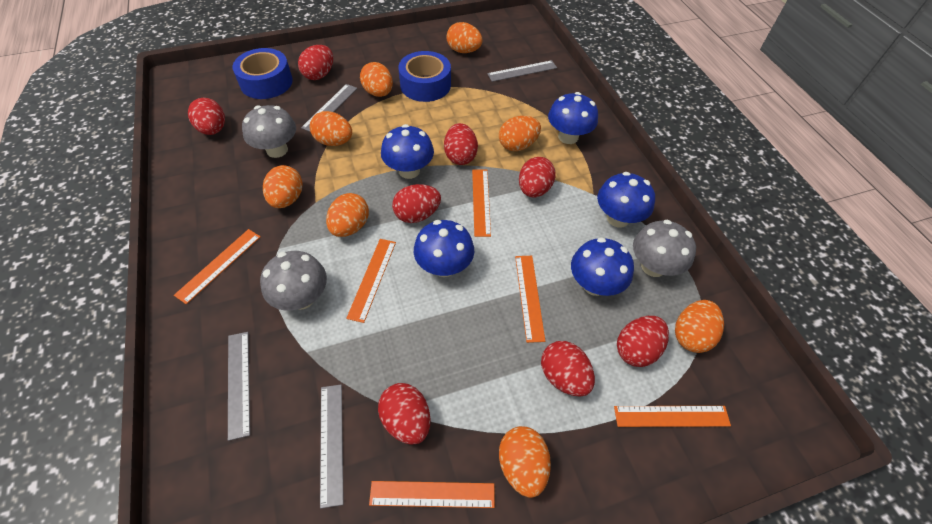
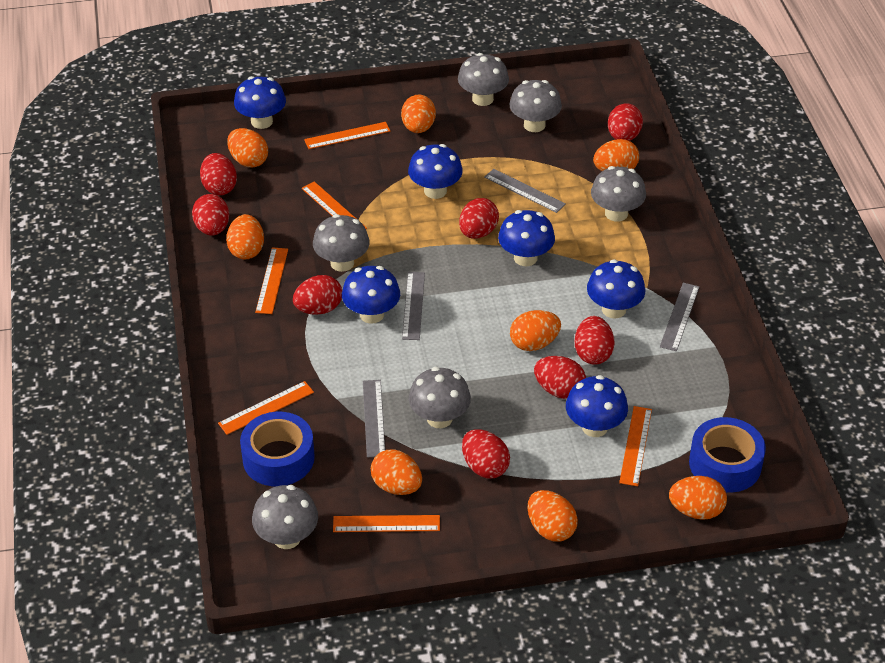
blue mushroom: 5 -> 6
grey mushroom: 3 -> 6

